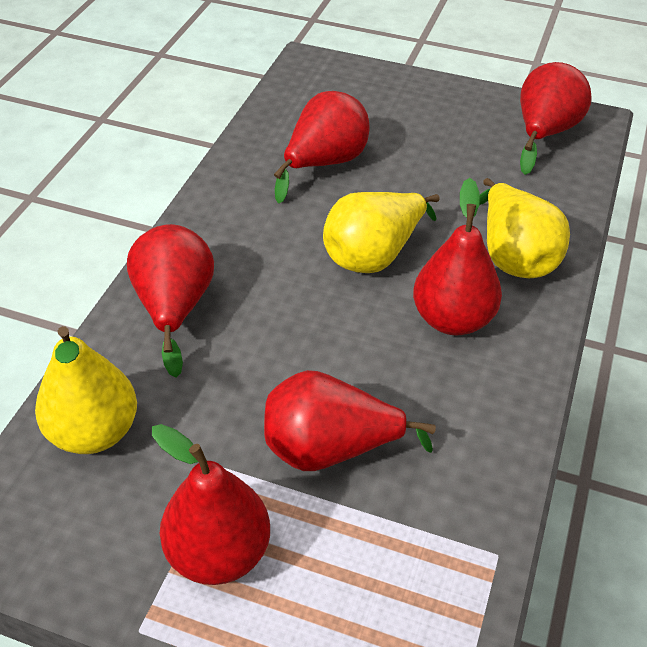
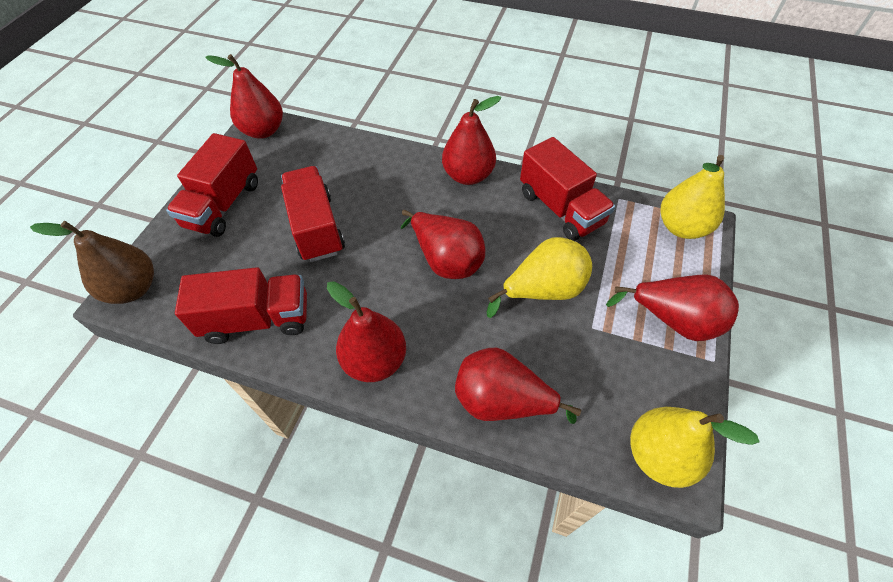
brown pear: 0 -> 1
red truck: 0 -> 4

